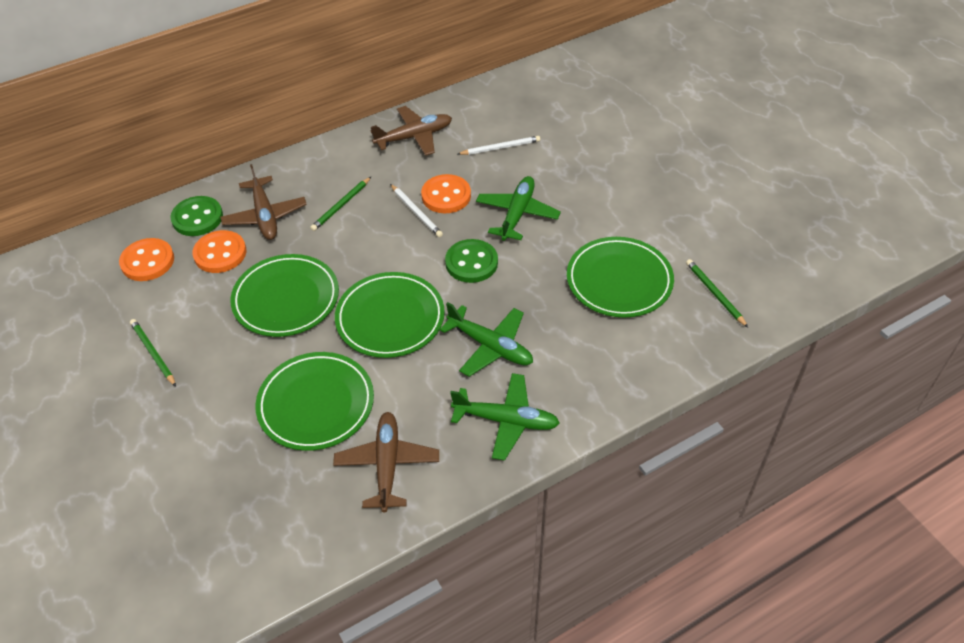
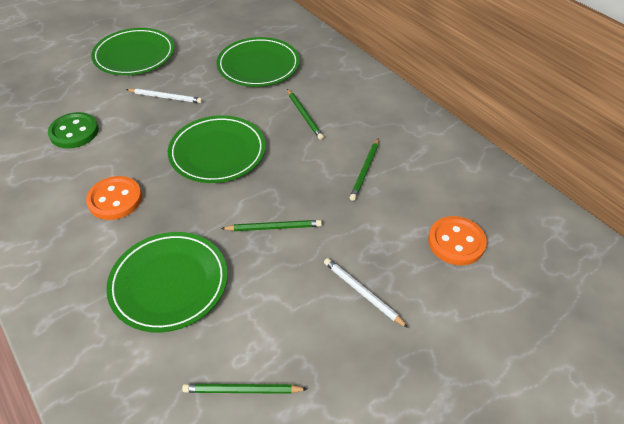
brown plane: 3 -> 0
green button: 2 -> 1
green pencil: 3 -> 4
green plane: 3 -> 0
orange button: 3 -> 2

